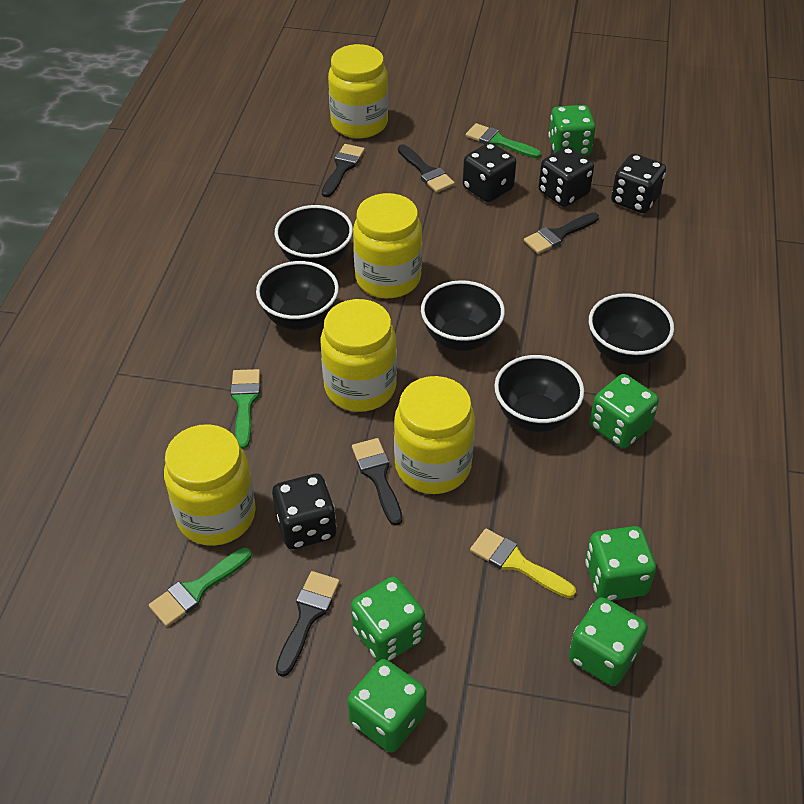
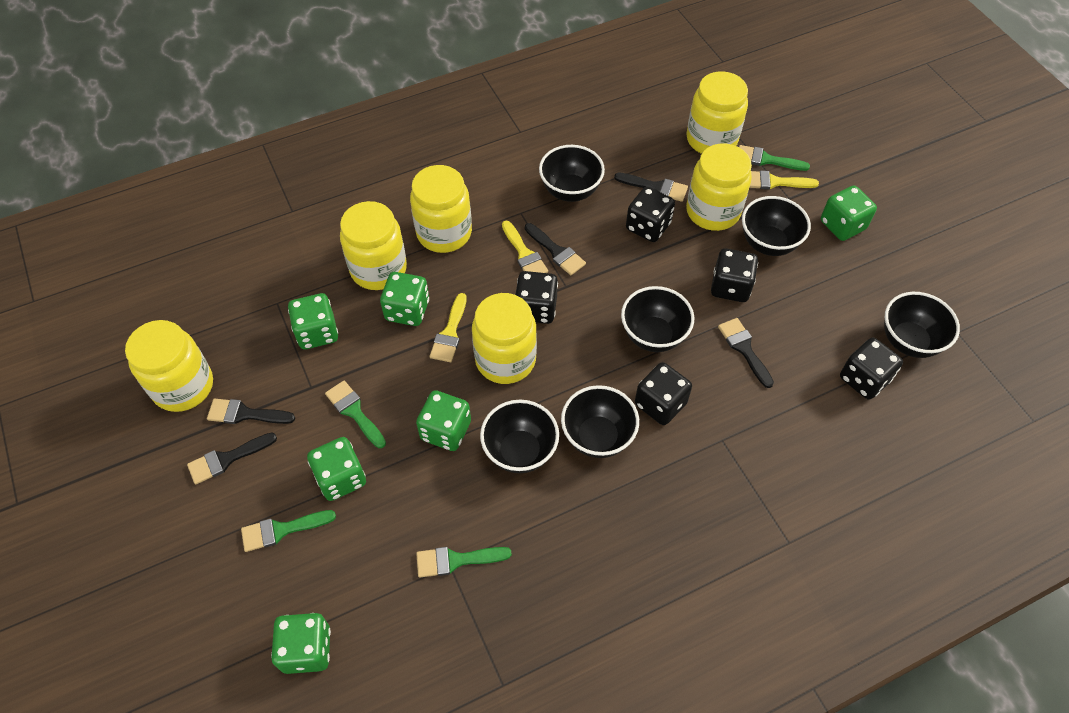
black bowl: 5 -> 6
black dice: 4 -> 5
green brush: 3 -> 4
yellow brush: 1 -> 3
yellow jar: 5 -> 6

